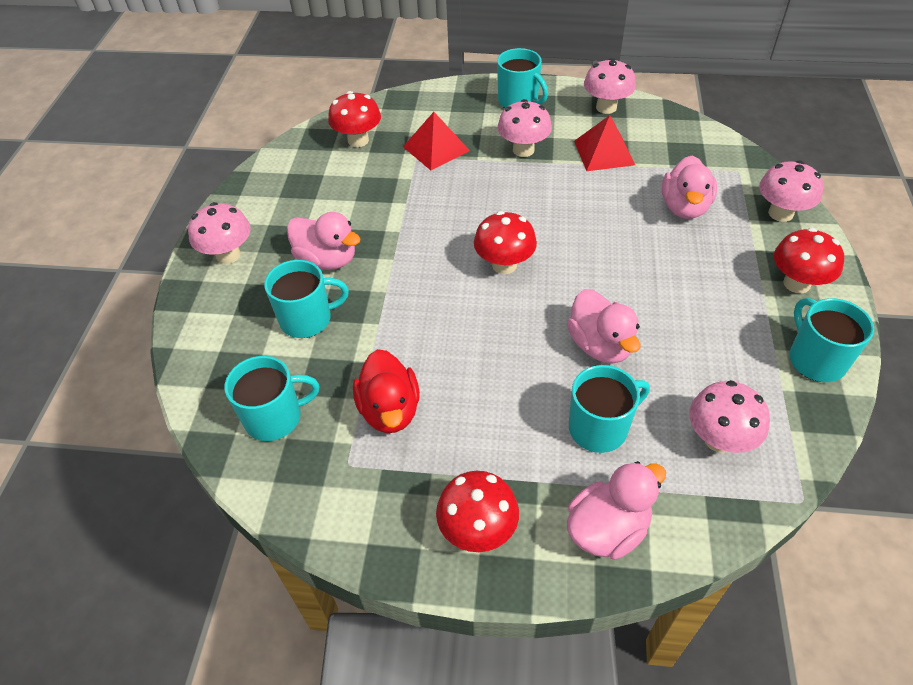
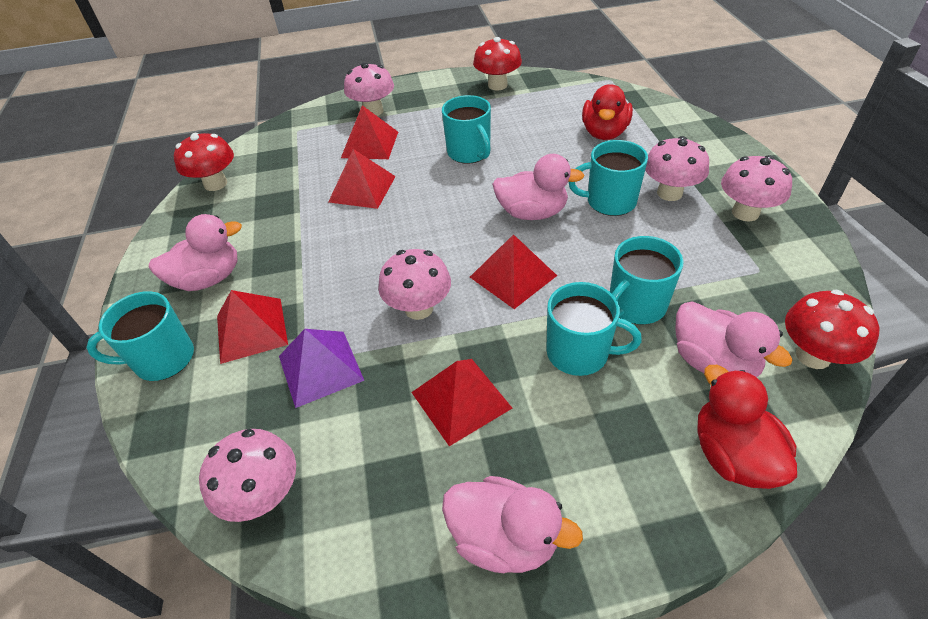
purple pyramid: 0 -> 1
red duck: 1 -> 2
red mushroom: 4 -> 3
red pyramid: 2 -> 5

